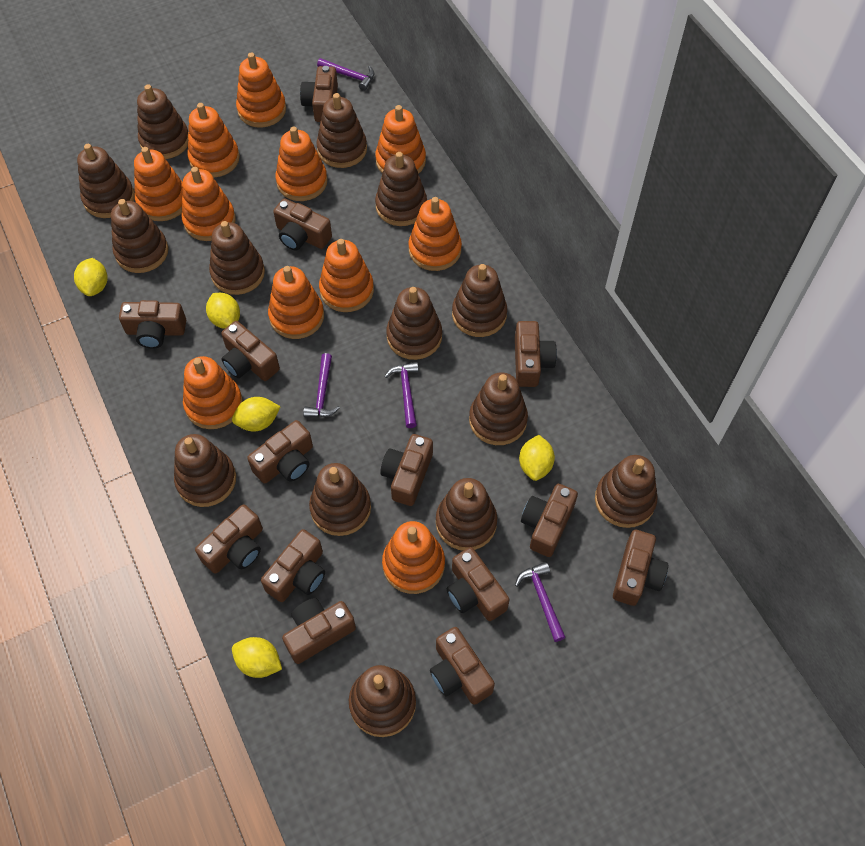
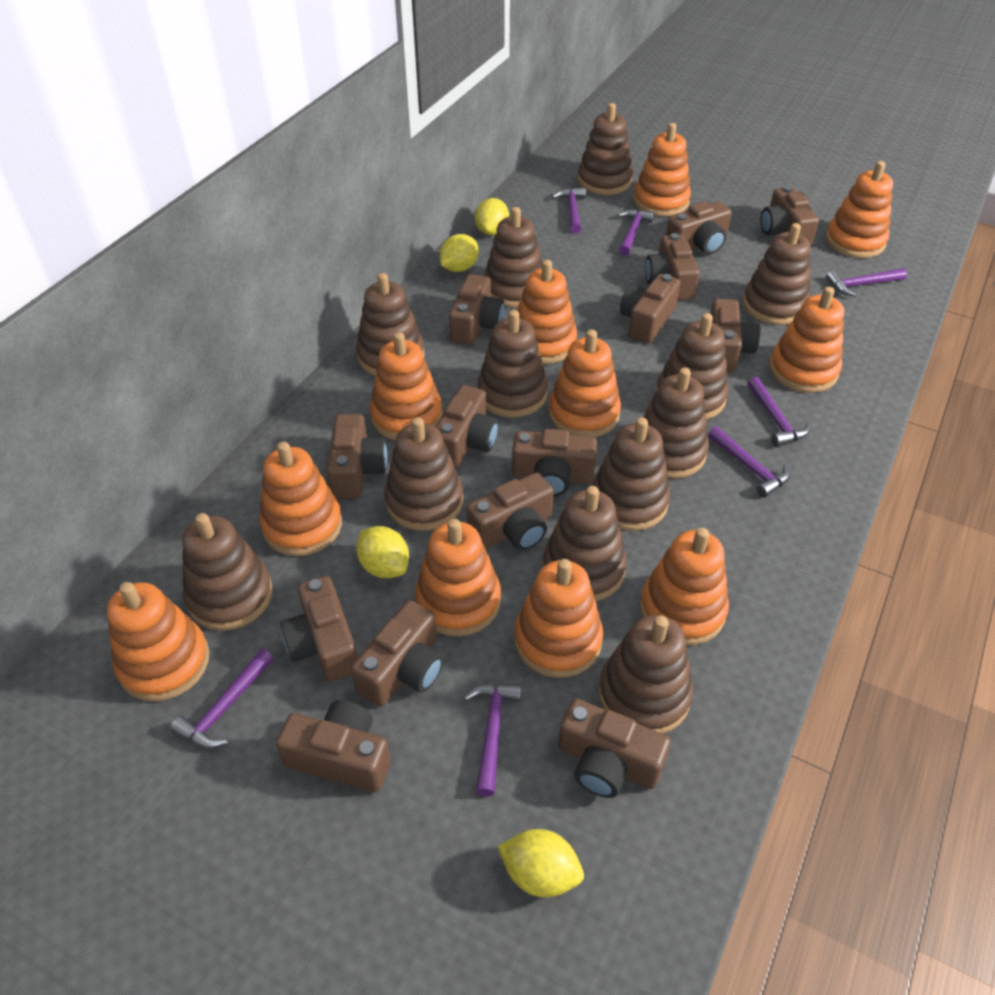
brown stacking toy: 14 -> 12
purple hammer: 4 -> 7
yellow lemon: 5 -> 4

